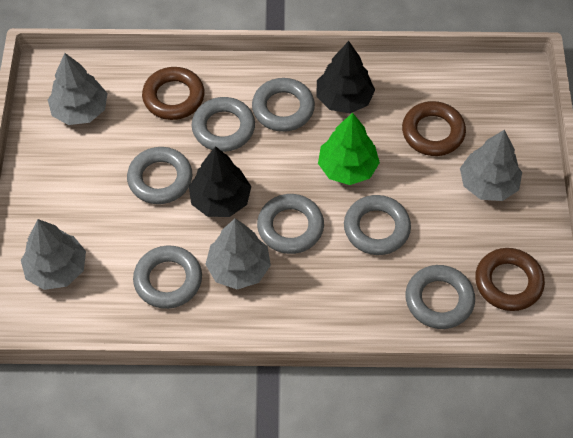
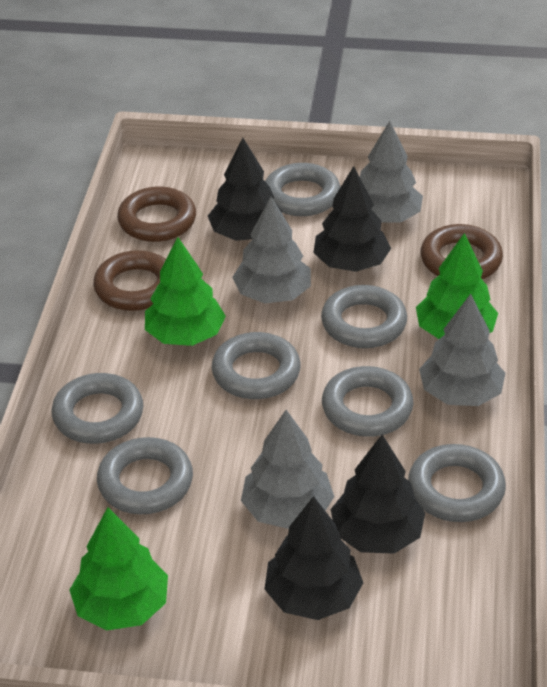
black tree: 2 -> 4
green tree: 1 -> 3

